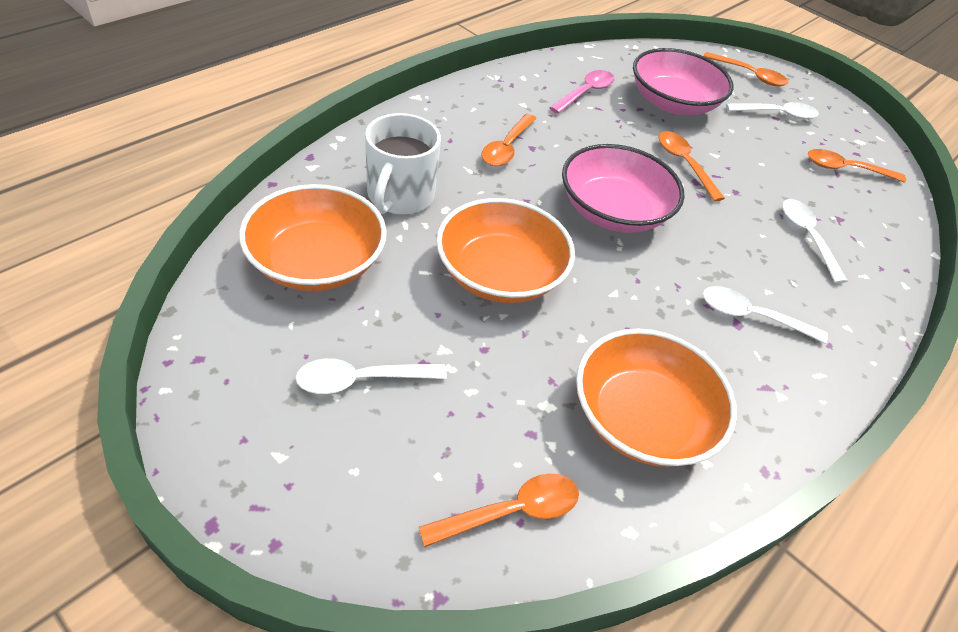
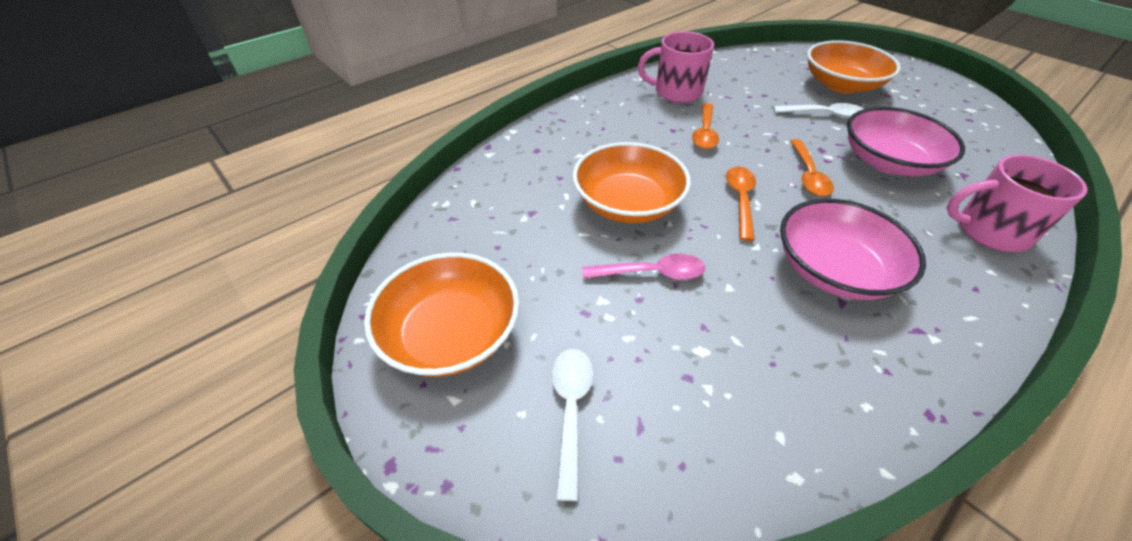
orange spoon: 5 -> 3
pink mug: 0 -> 2
white mug: 1 -> 0
white spoon: 4 -> 2

